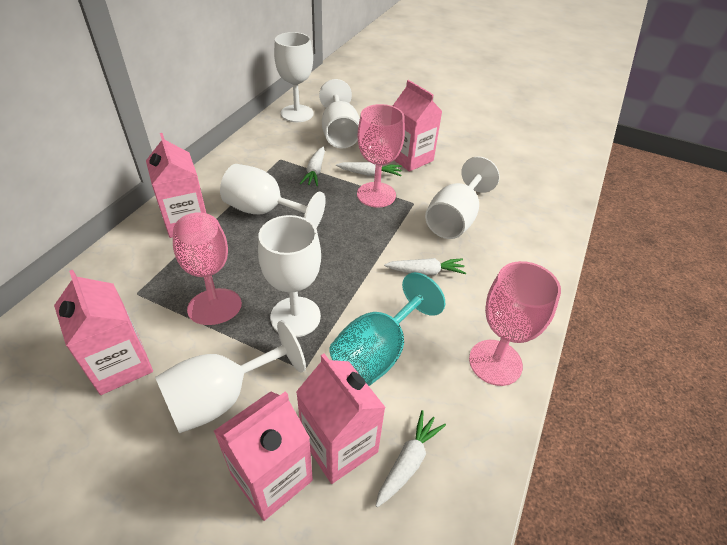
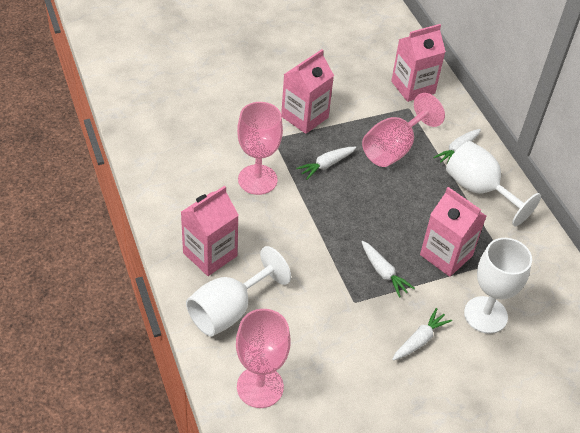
pink carton: 5 -> 4
turquoise goblet: 1 -> 0
white goblet: 6 -> 3

